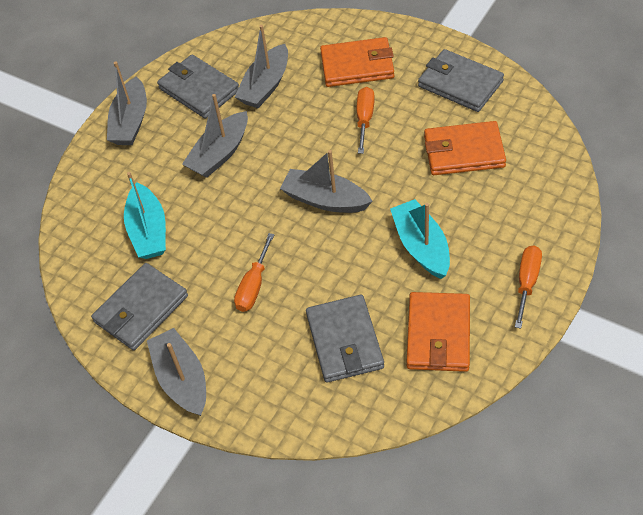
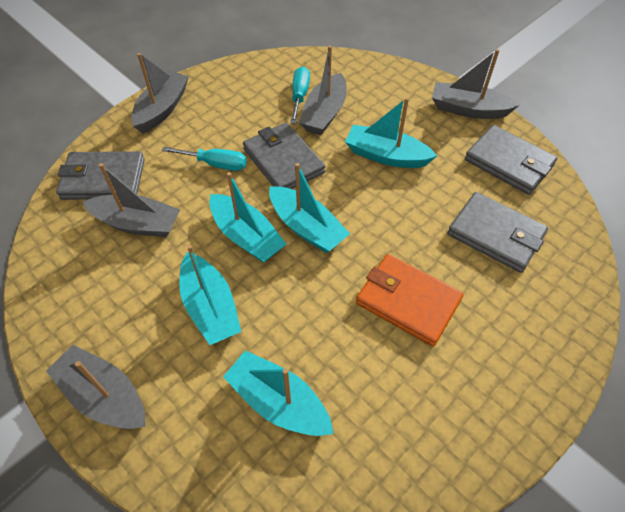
orange screwdriver: 3 -> 0
orange wallet: 3 -> 1
turquoise boat: 2 -> 5
turquoise screwdriver: 0 -> 2

